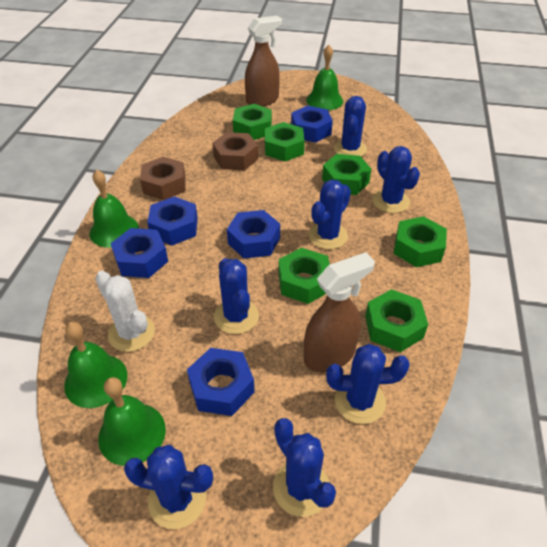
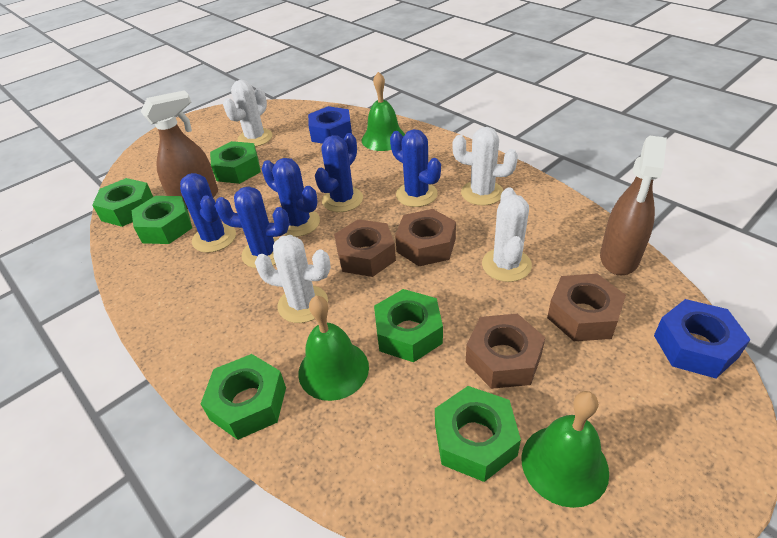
blue cactus: 7 -> 5
blue nut: 5 -> 2
brown nut: 2 -> 4
green bell: 4 -> 3
white cactus: 1 -> 4

